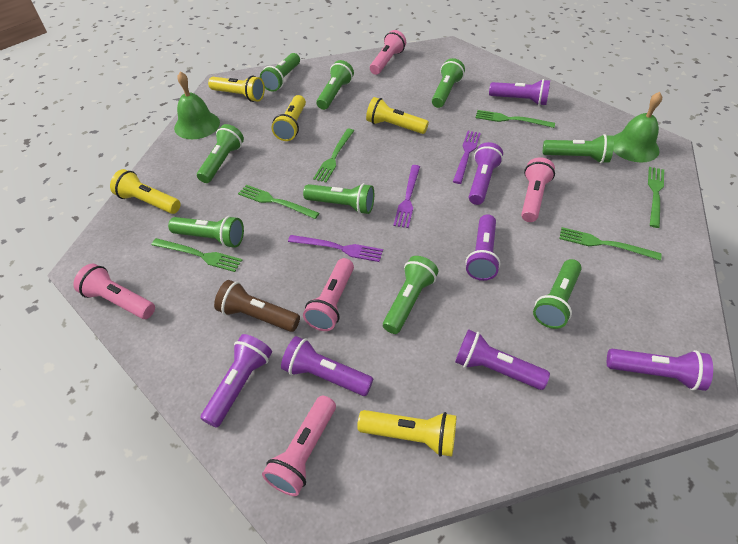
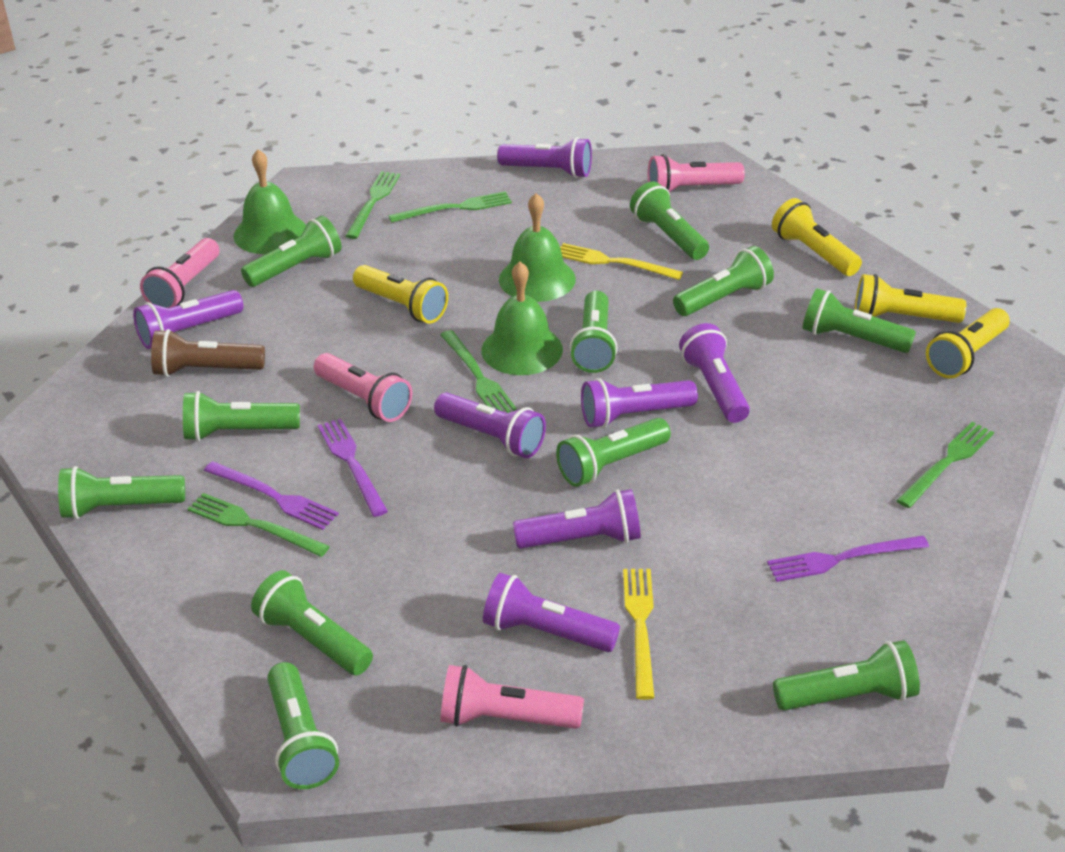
green bell: 2 -> 3
green flashlight: 9 -> 11
green fork: 6 -> 5
pink flashlight: 5 -> 4
yellow flashlight: 5 -> 4
yellow fork: 0 -> 2

